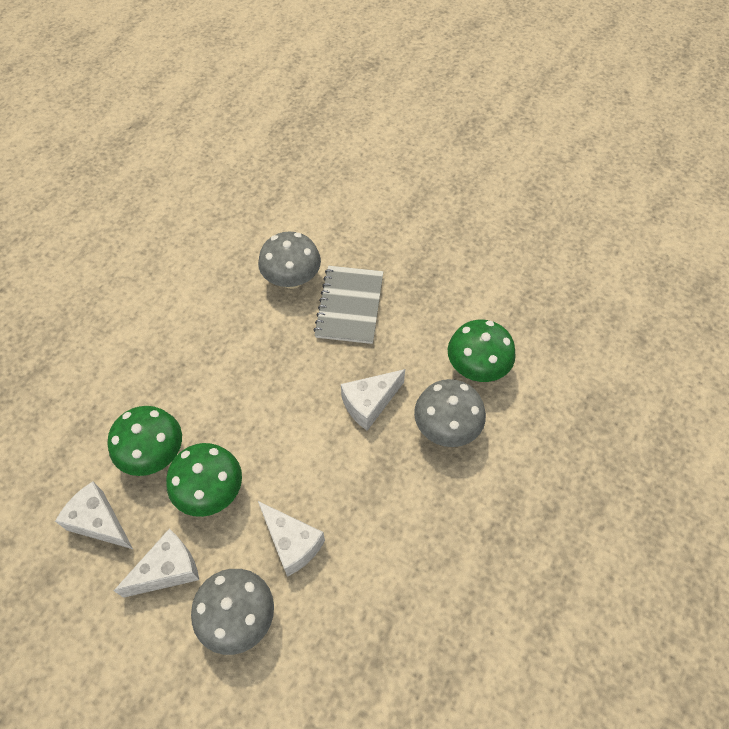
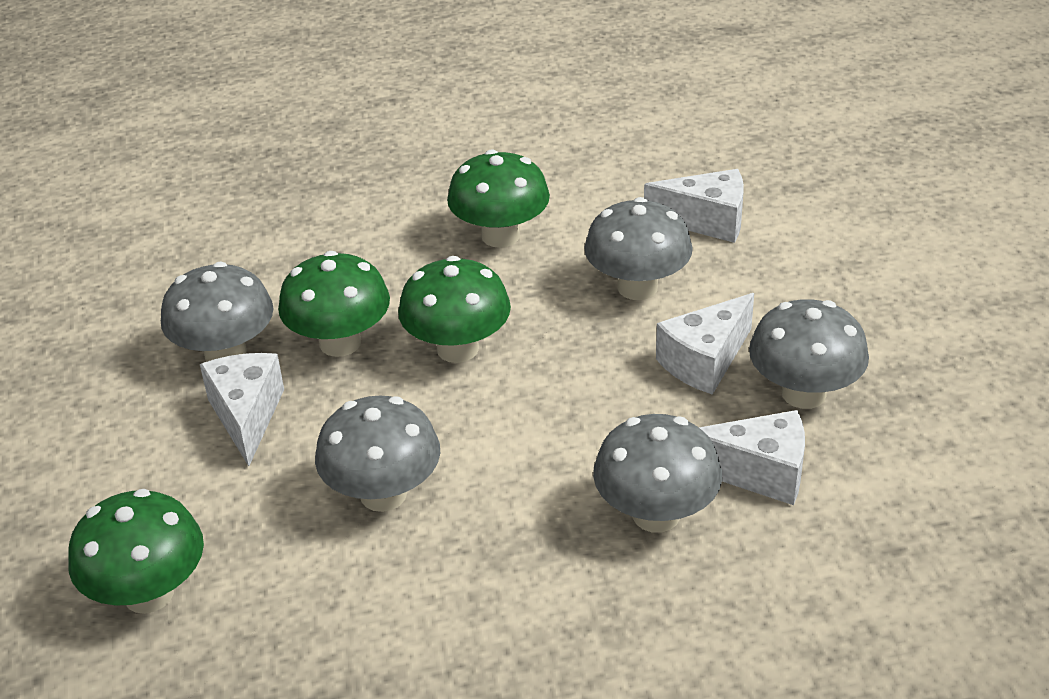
green mushroom: 3 -> 4
grey mushroom: 3 -> 5
grey notebook: 1 -> 0

